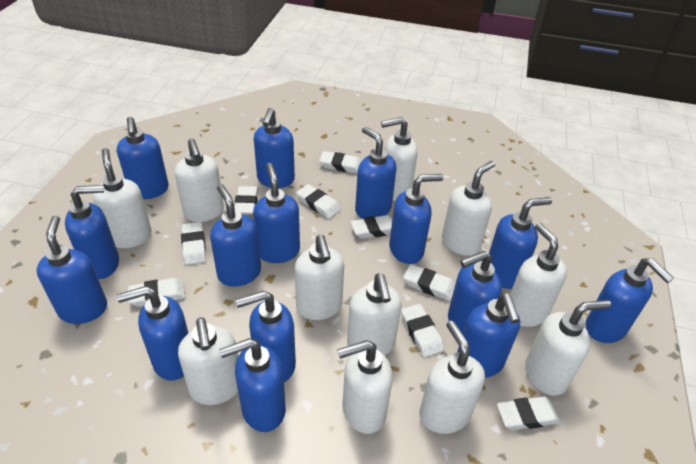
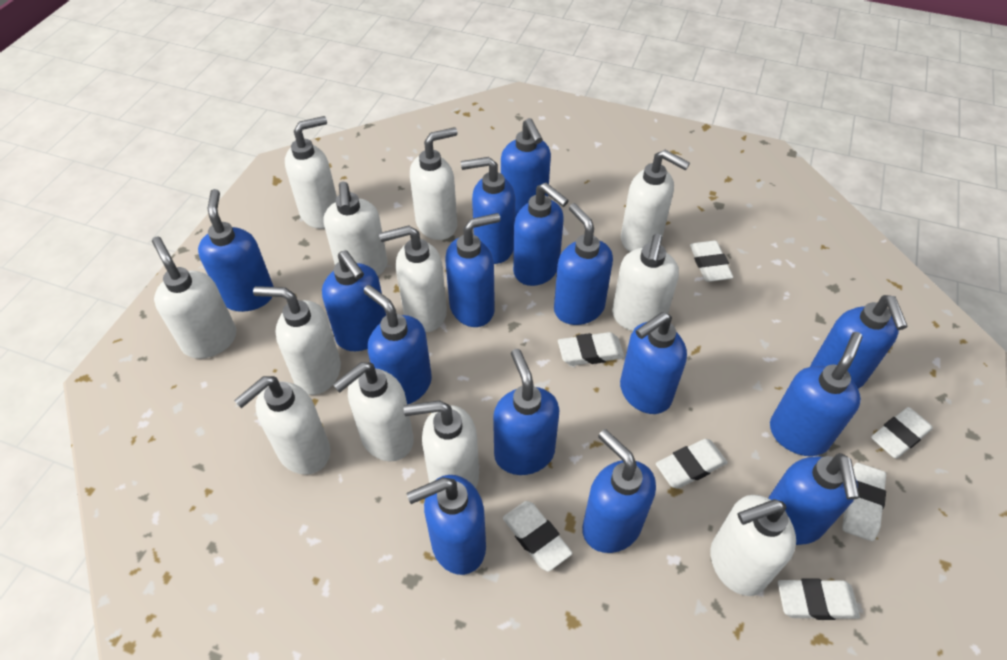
white eraser: 9 -> 7
white soap dispenser: 11 -> 12

